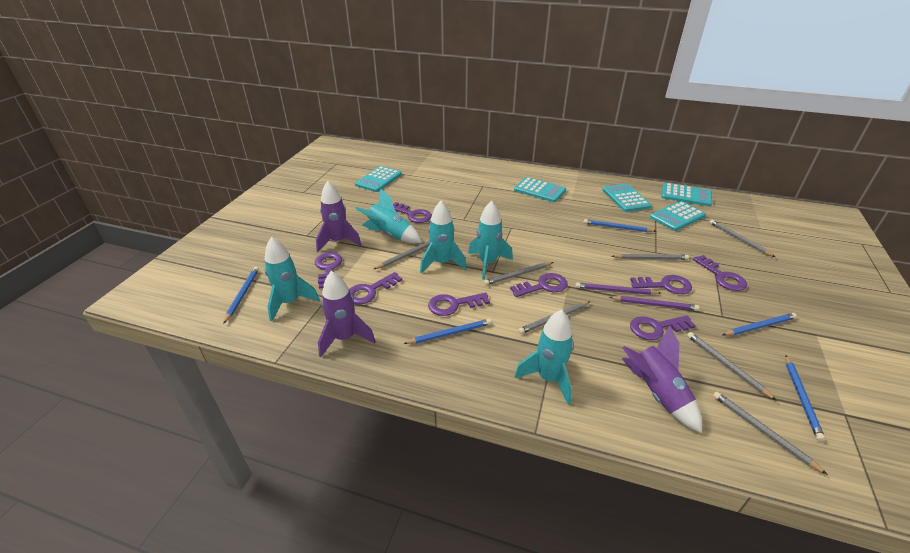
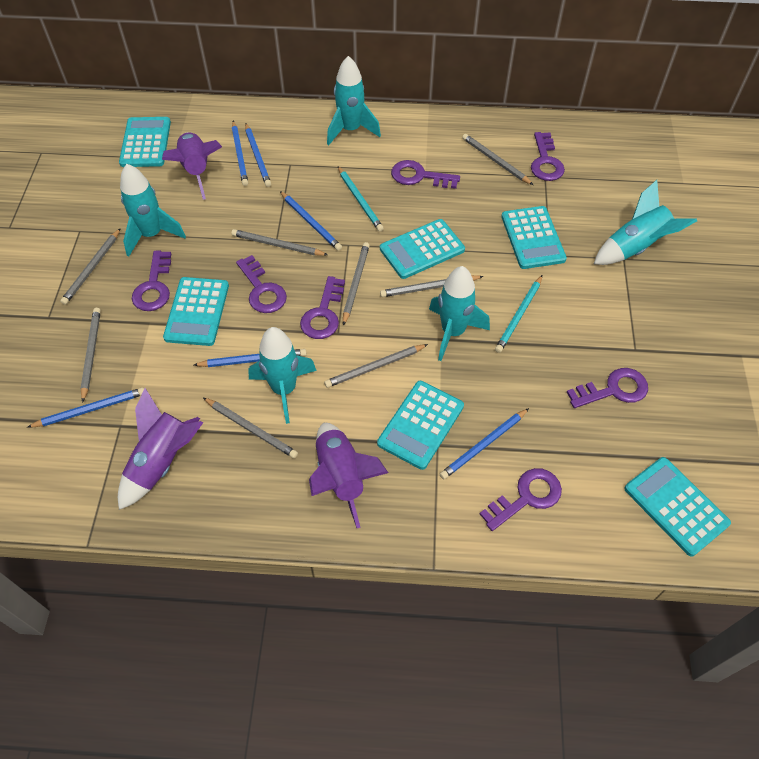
blue pencil: 5 -> 6
grey pencil: 7 -> 8
purple key: 8 -> 7
purple pencil: 2 -> 0
turquoise calculator: 5 -> 6
turquoise pencil: 0 -> 2

